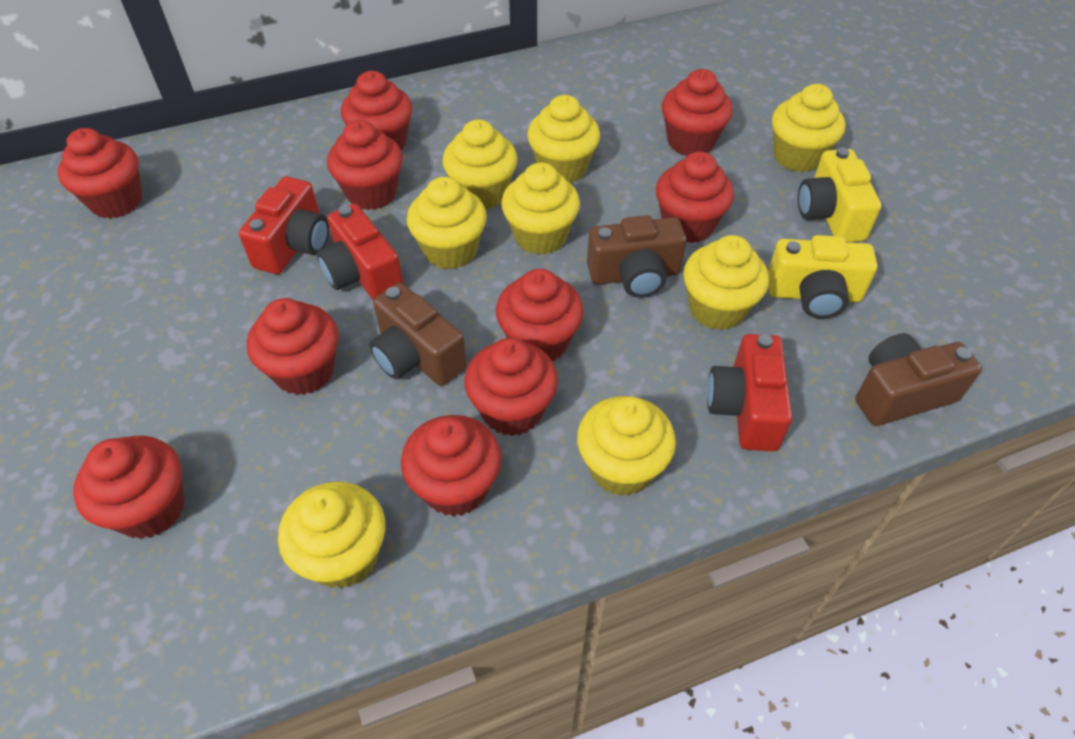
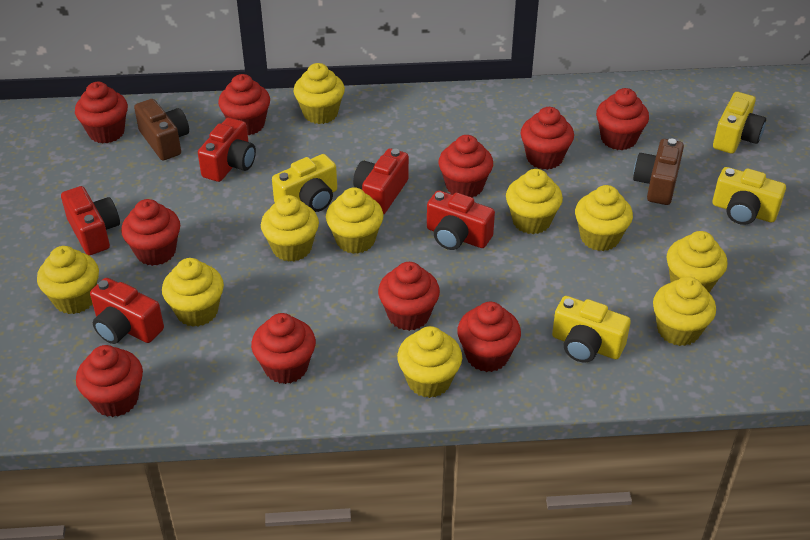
brown camera: 3 -> 2
red camera: 3 -> 5
yellow camera: 2 -> 4
yellow cupcake: 8 -> 10

